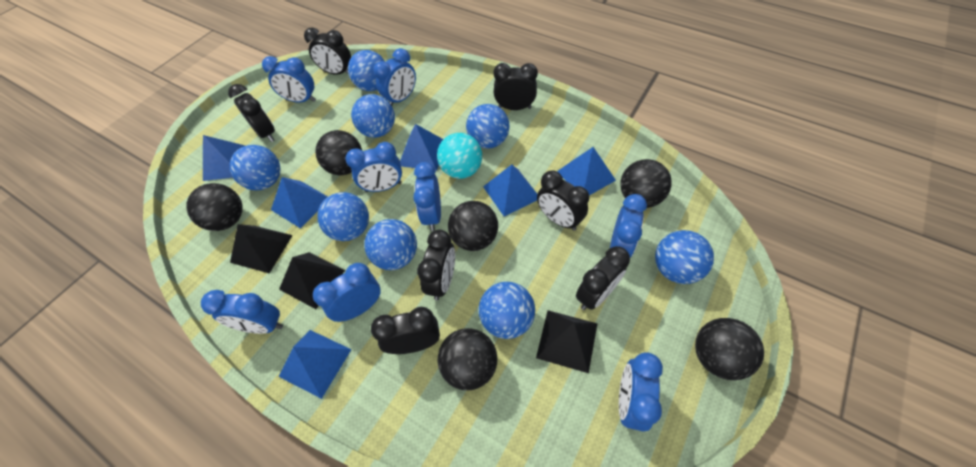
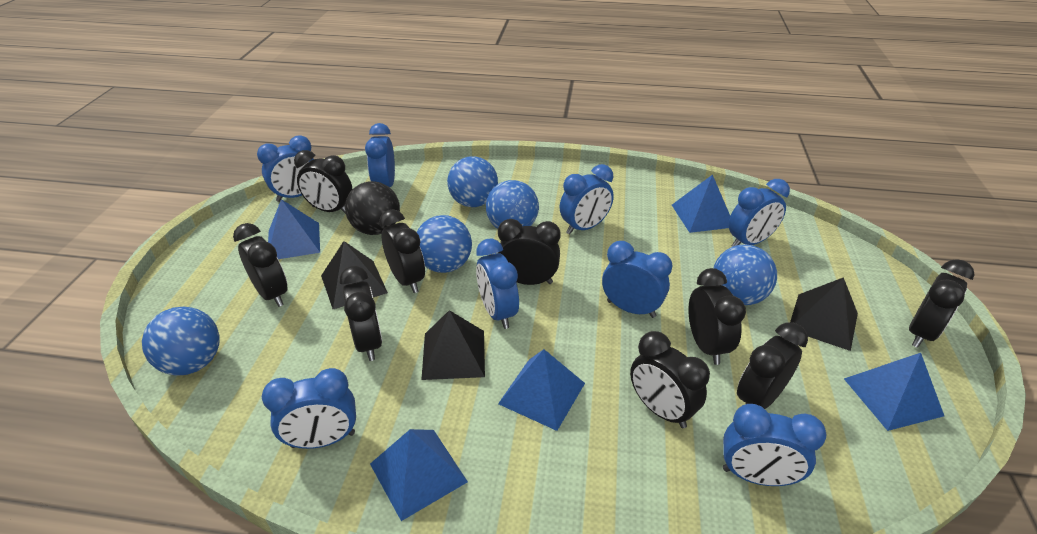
black ball: 6 -> 1
black clock: 7 -> 9
blue ball: 8 -> 5
blue pyramid: 6 -> 5
turquoise ball: 1 -> 0

